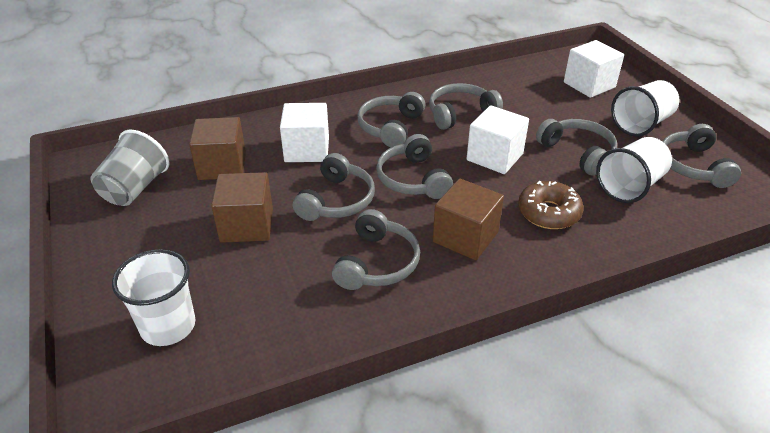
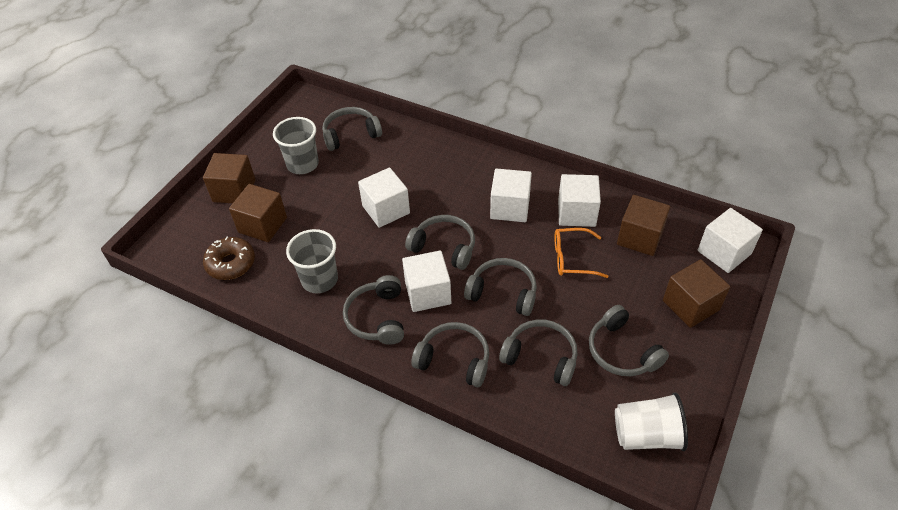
brown cube: 3 -> 4
grey cup: 1 -> 2
orange glasses: 0 -> 1
white cube: 3 -> 5
white cup: 3 -> 1

